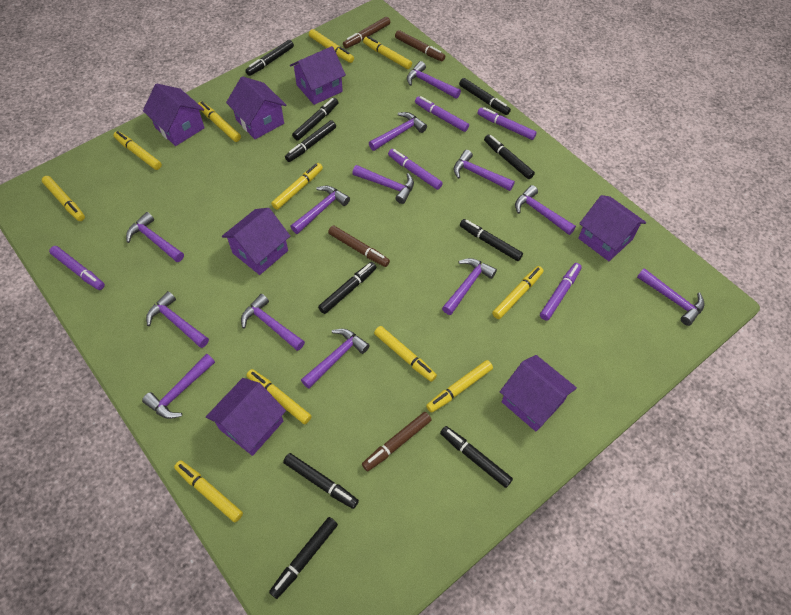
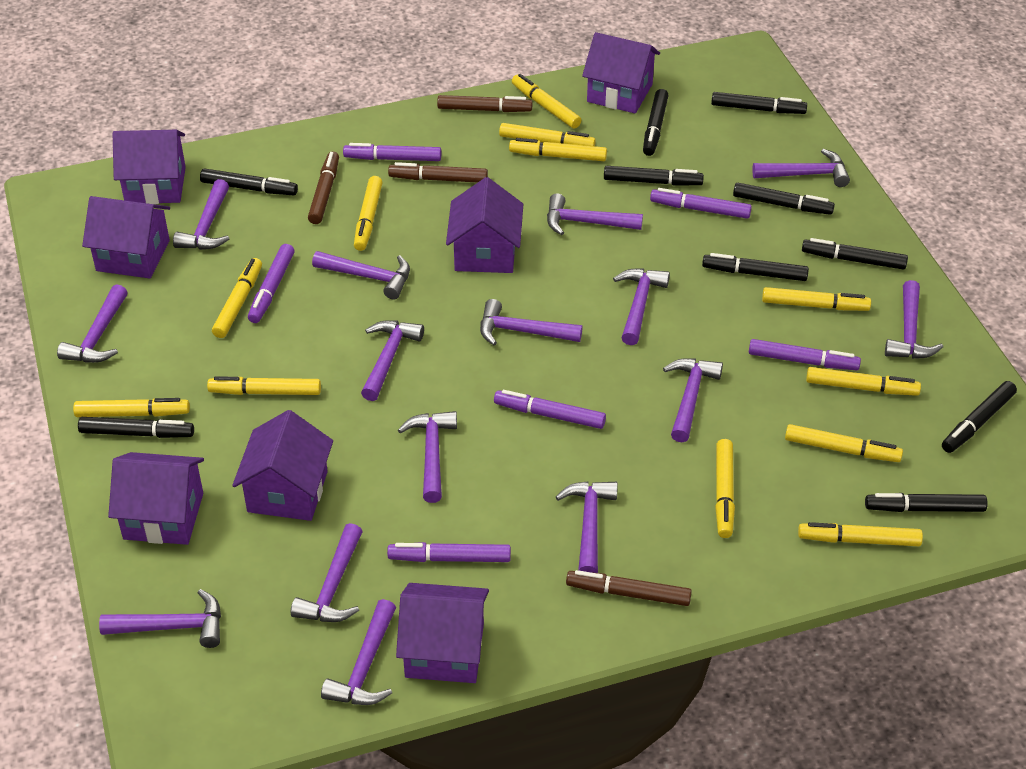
purple hammer: 13 -> 15
purple marker: 5 -> 6
yellow marker: 11 -> 12

